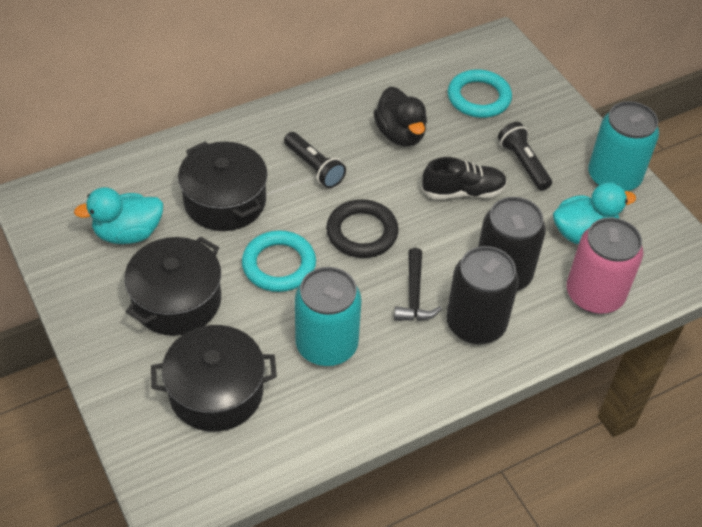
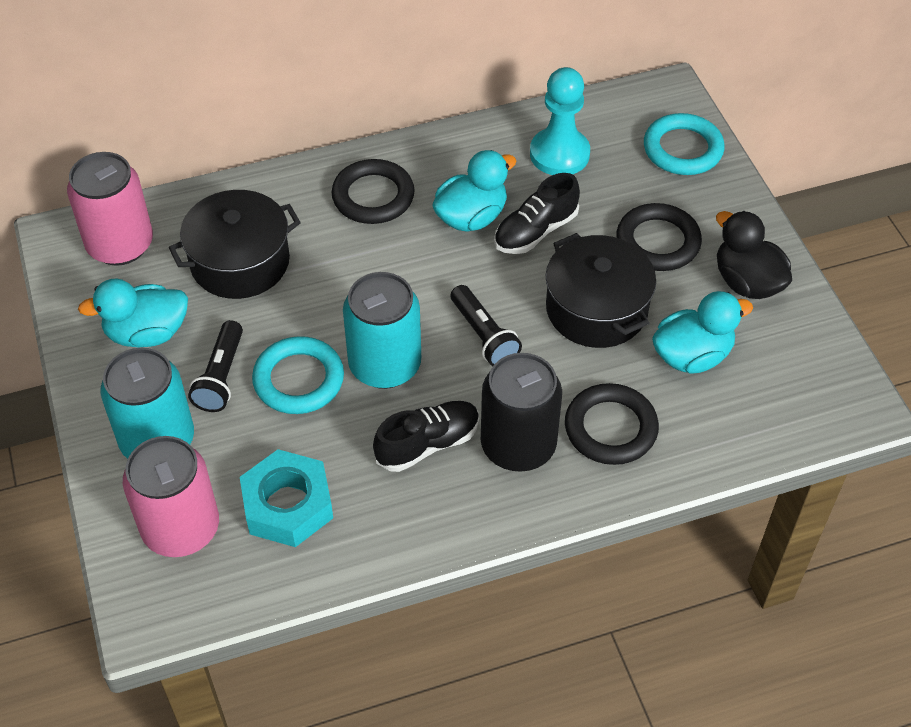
black can: 2 -> 1
black hammer: 1 -> 0
black pot: 3 -> 2
black ring: 1 -> 3
black shoe: 1 -> 2
pink can: 1 -> 2
turquoise duck: 2 -> 3
turquoise nut: 0 -> 1
turquoise pawn: 0 -> 1

